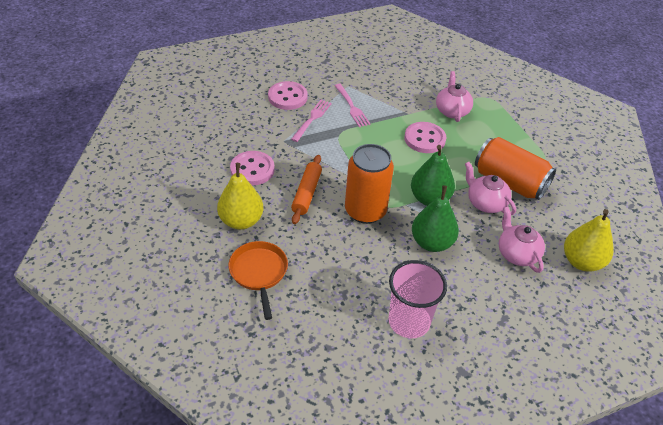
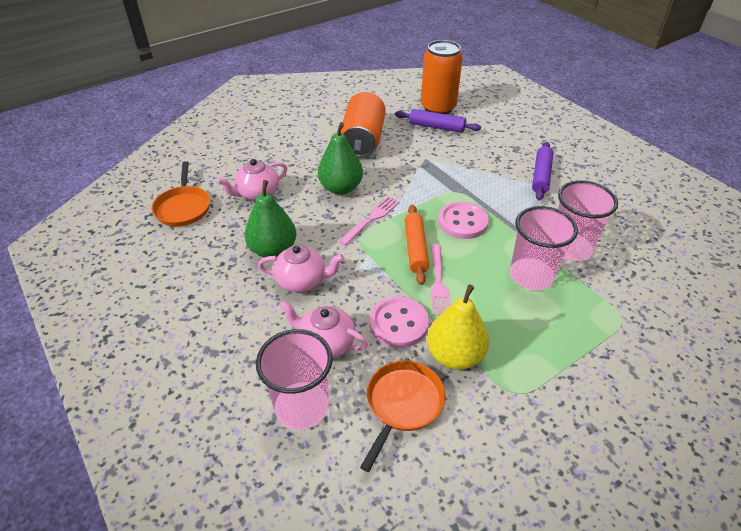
orange pan: 1 -> 2
pink button: 3 -> 2
pink cup: 1 -> 3
purple rolling pin: 0 -> 2
yellow pear: 2 -> 1

